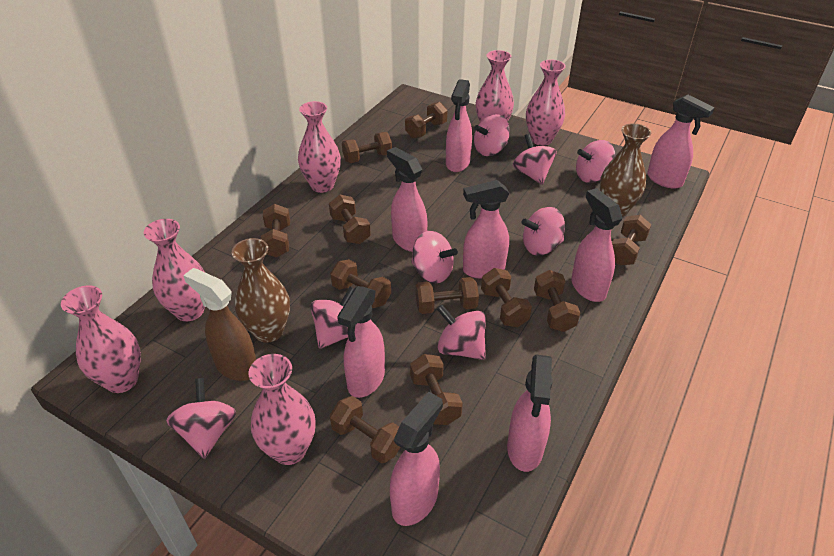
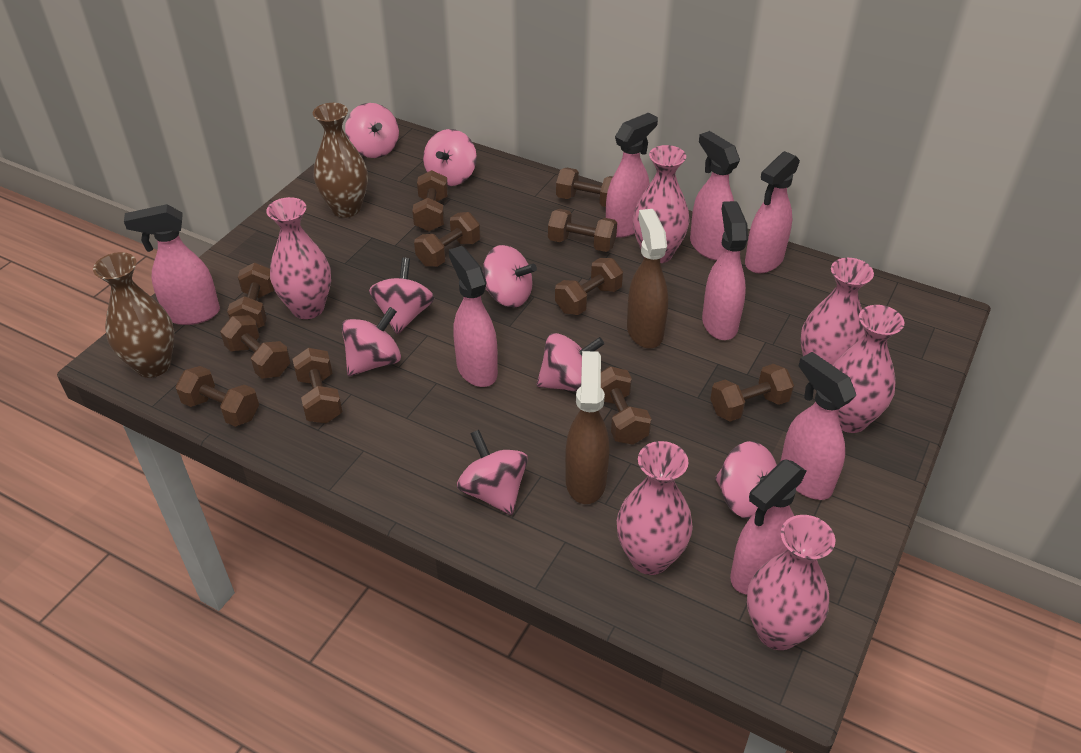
brown spray bottle: 1 -> 2

